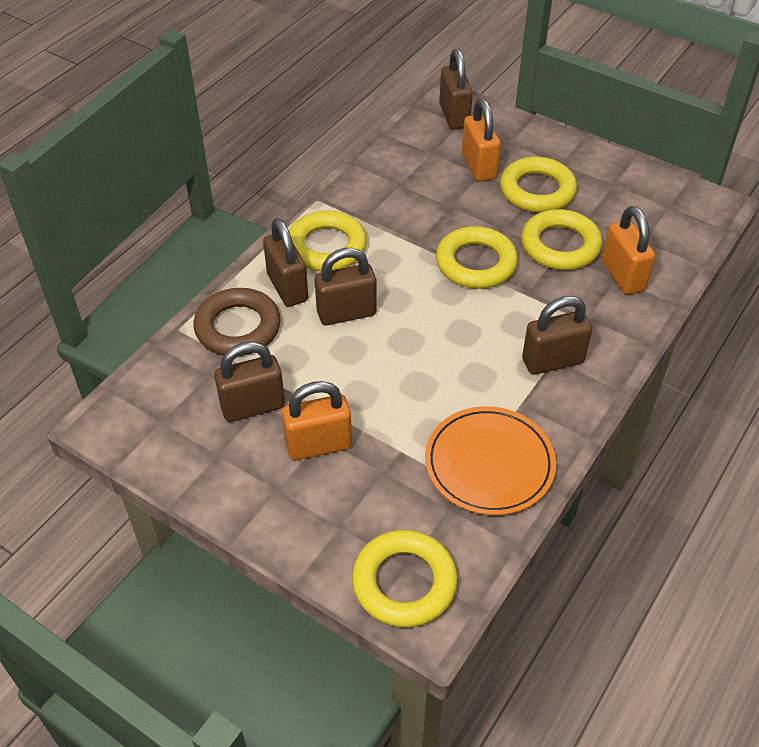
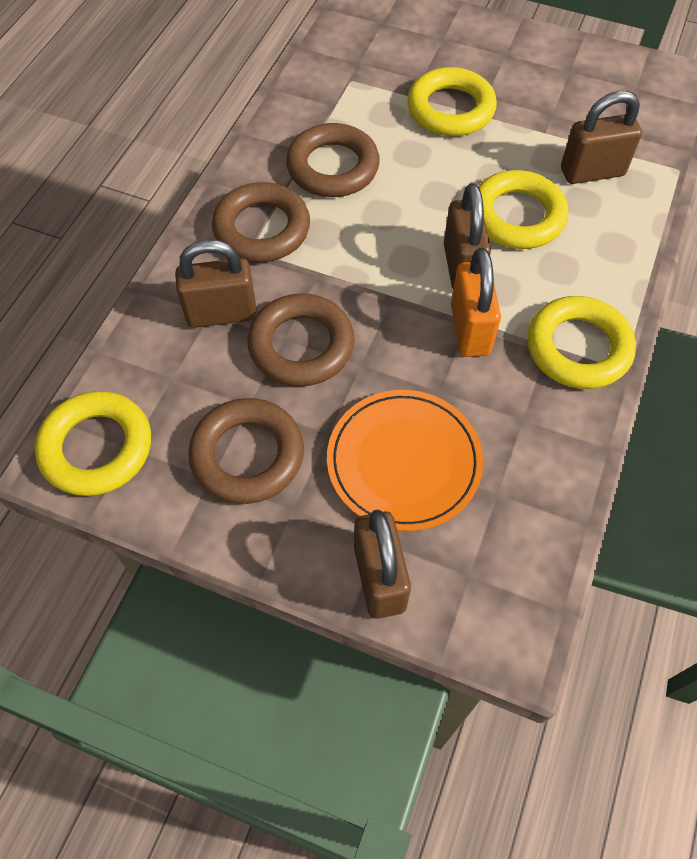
brown padlock: 5 -> 4
brown ring: 1 -> 4
orange padlock: 3 -> 1
yellow ring: 5 -> 4

